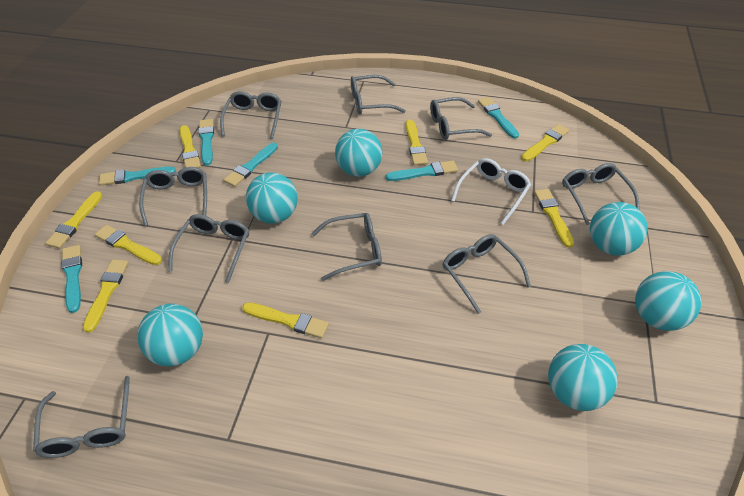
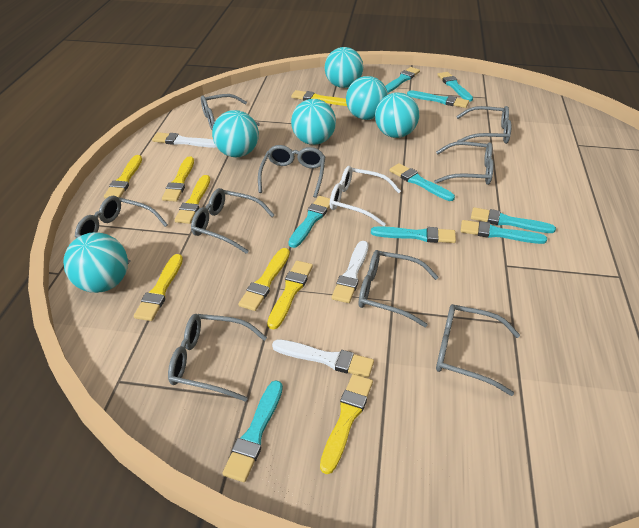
turquoise brush: 6 -> 9
white brush: 0 -> 3

